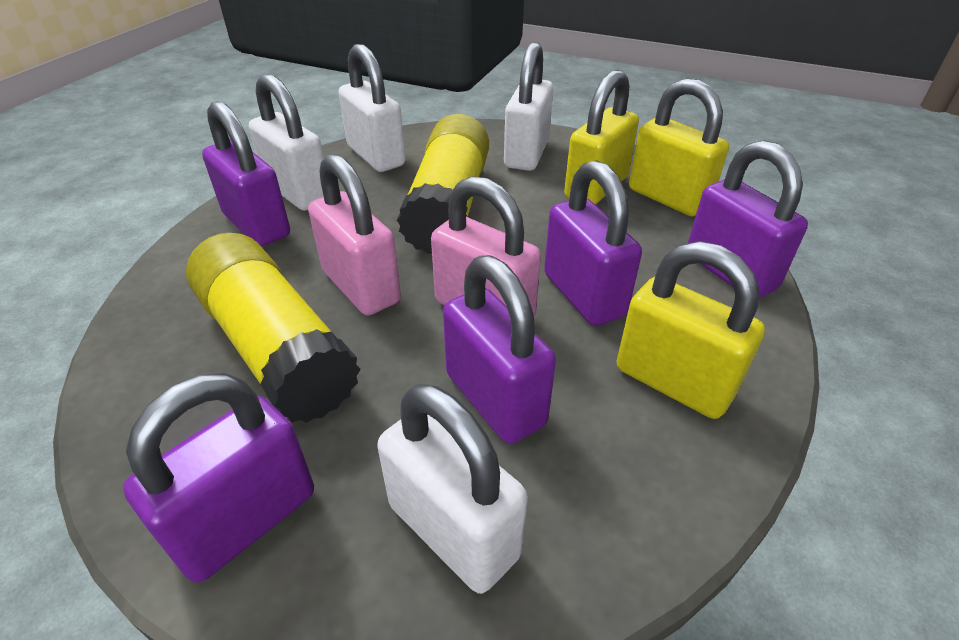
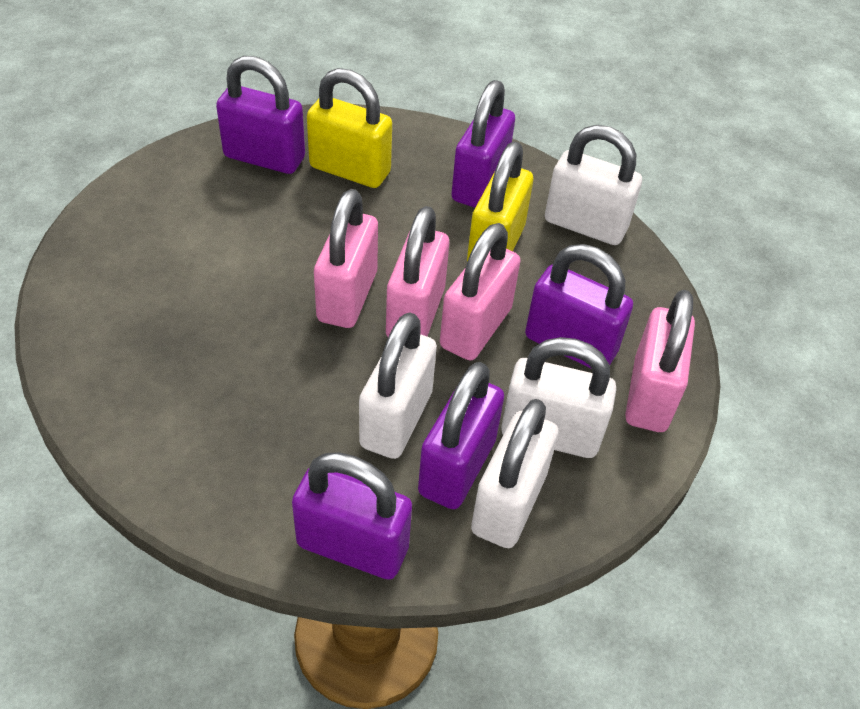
pink padlock: 2 -> 4
yellow glue stick: 2 -> 0
yellow padlock: 3 -> 2

